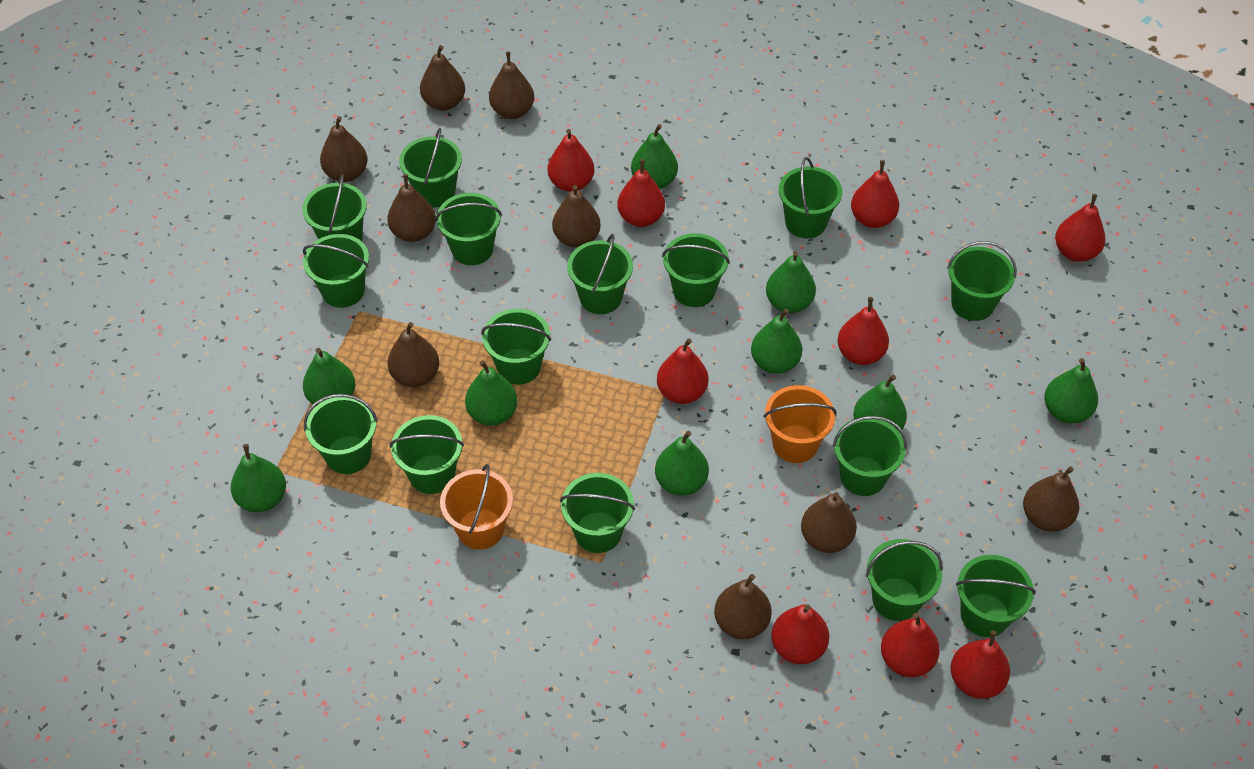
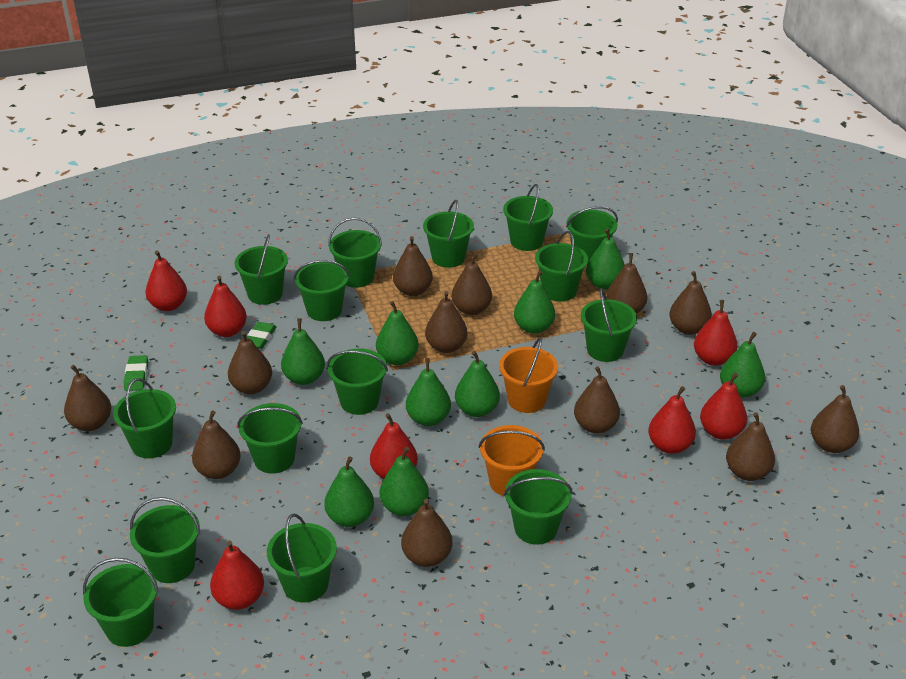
brown pear: 9 -> 12
green eraser: 0 -> 2
red pear: 9 -> 7

